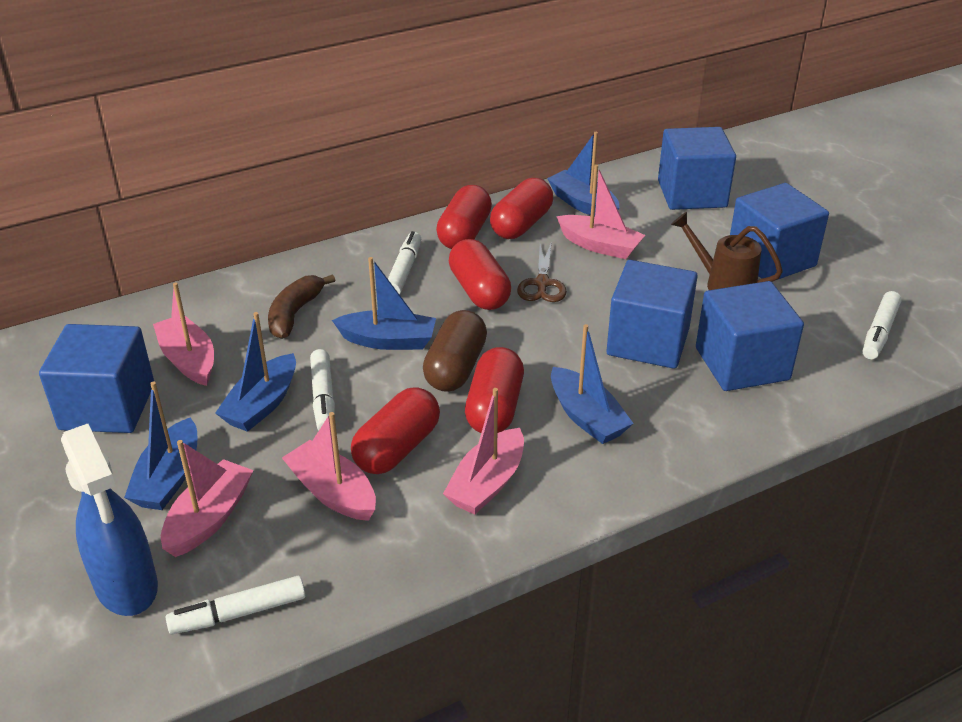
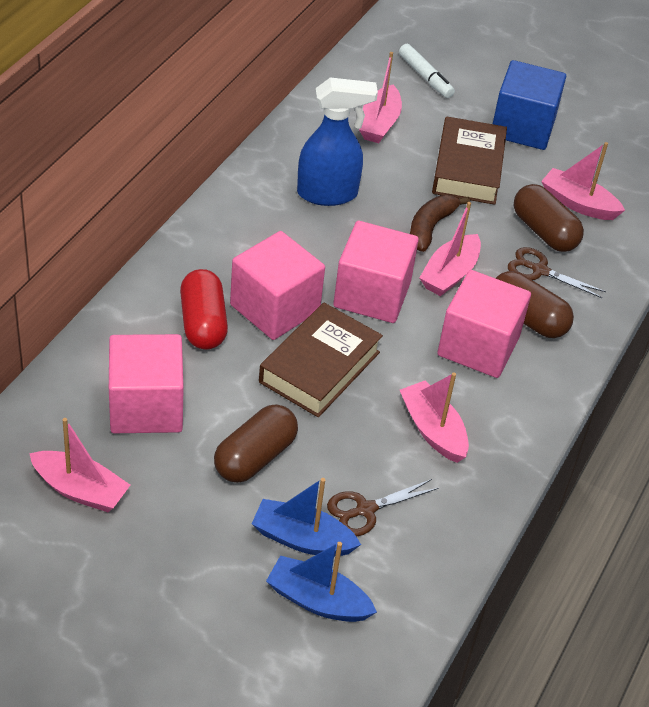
blue boat: 5 -> 2
blue cube: 5 -> 1
brown book: 0 -> 2
brown capsule: 1 -> 3
brown scissors: 1 -> 2
brown watering can: 1 -> 0
pink cube: 0 -> 4
red capsule: 5 -> 1
white marker: 4 -> 1

